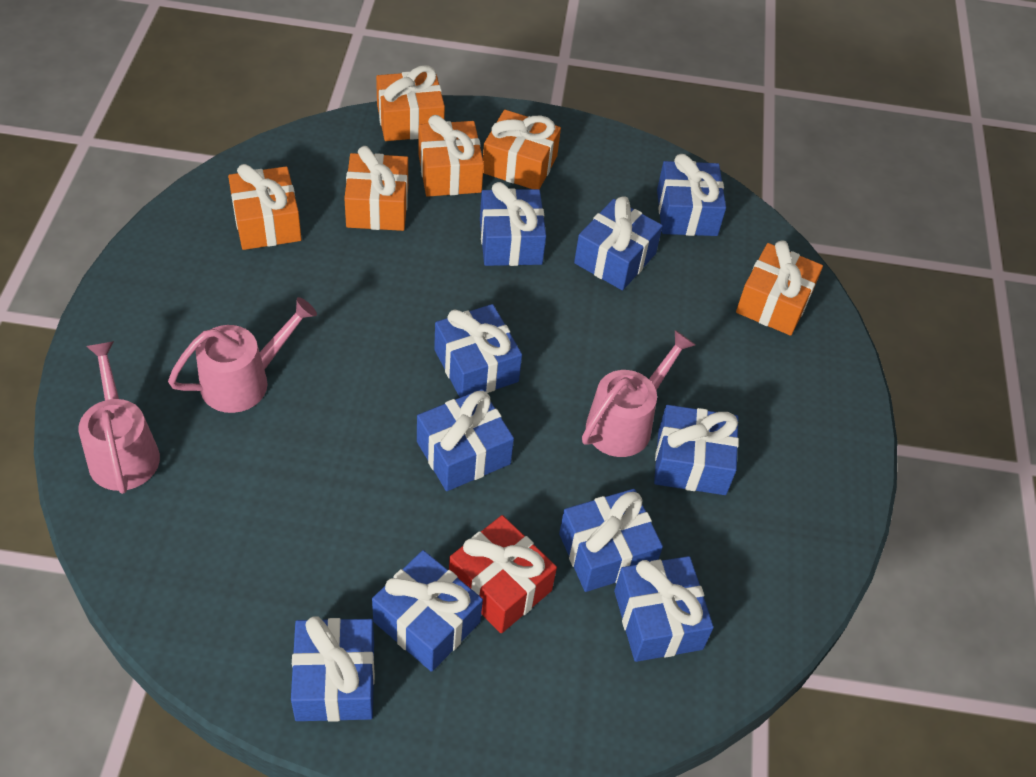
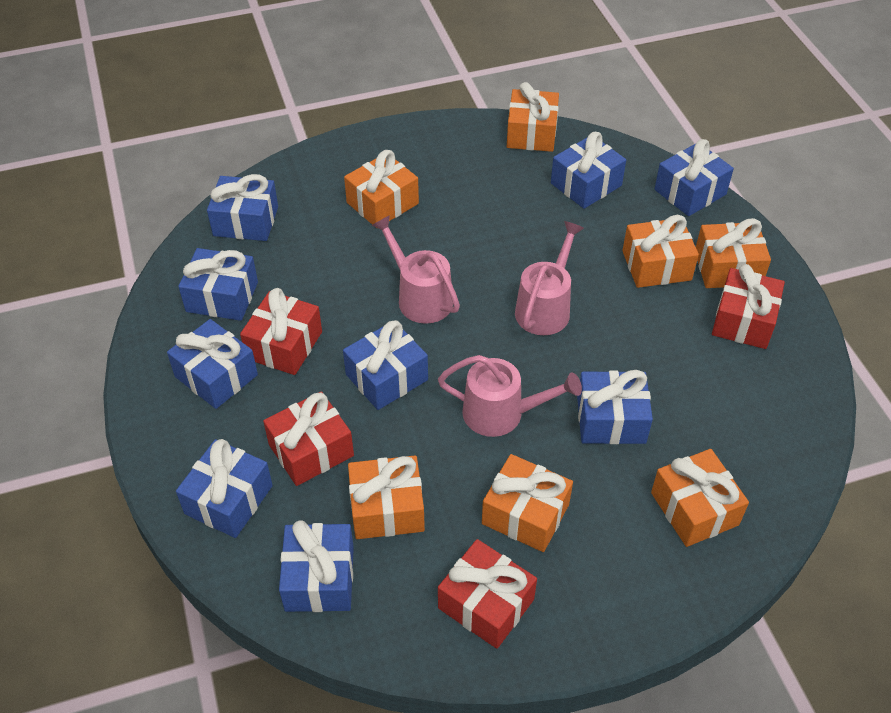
blue gift: 10 -> 9
orange gift: 6 -> 7
red gift: 1 -> 4

